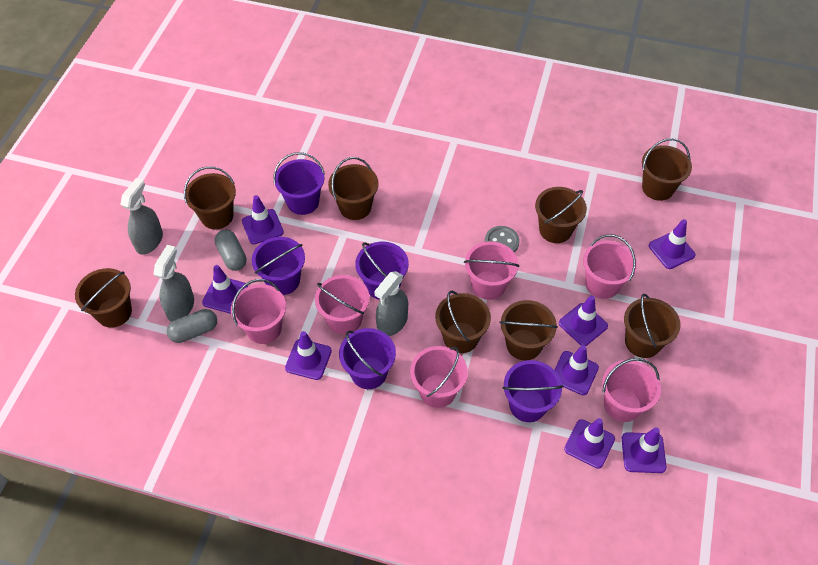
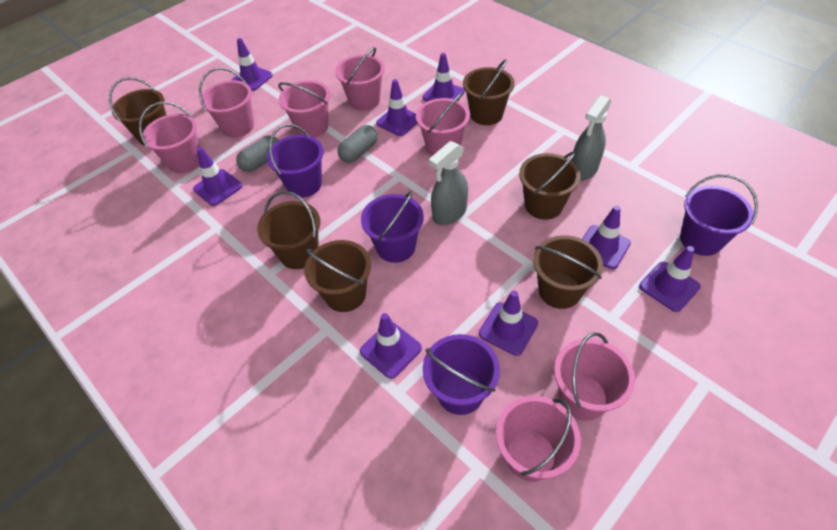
brown bucket: 8 -> 6
grey button: 1 -> 0
grey spray bottle: 3 -> 2
pink bucket: 6 -> 7
purple bucket: 5 -> 4

